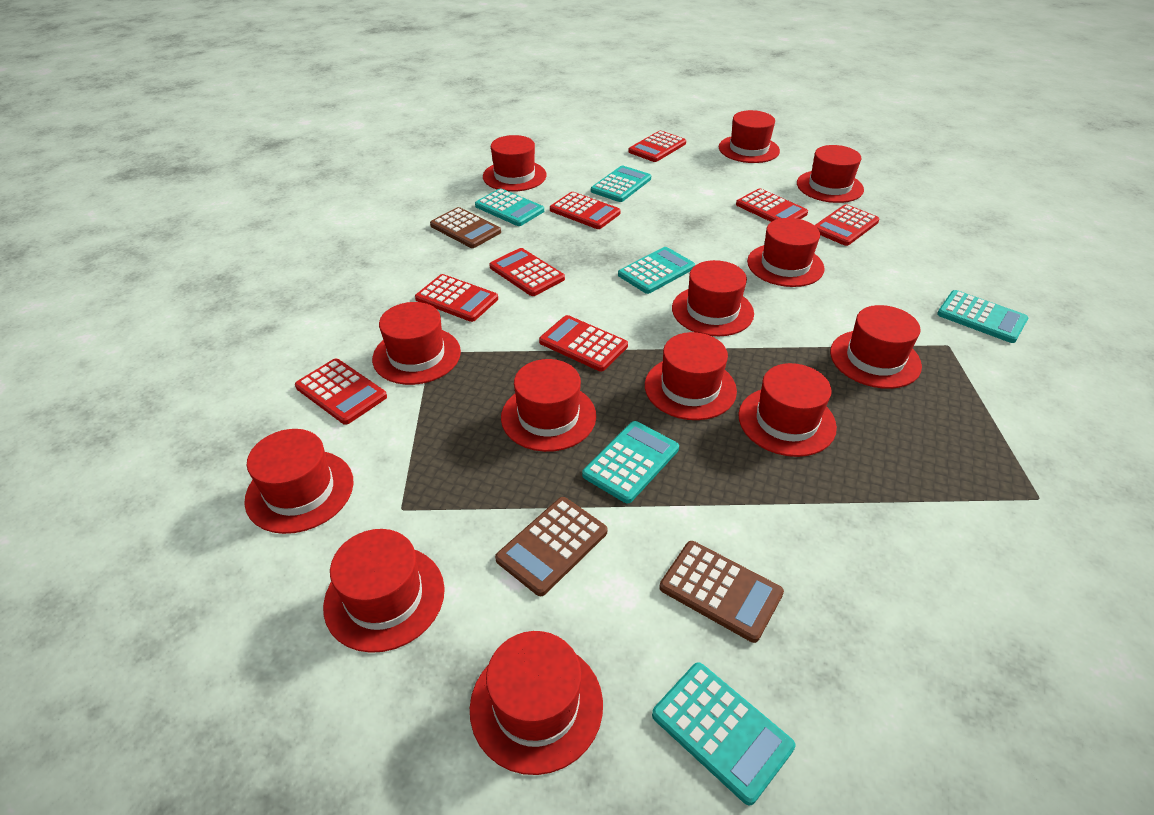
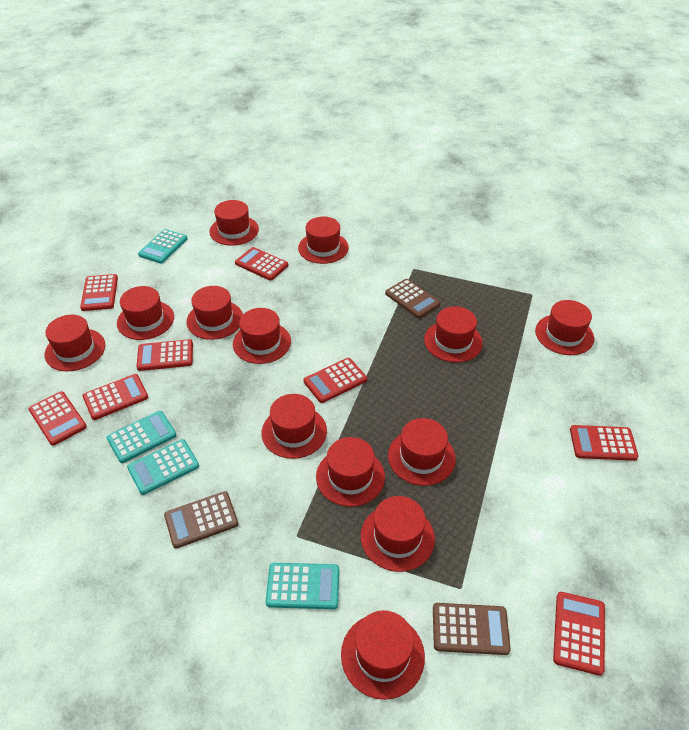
turquoise calculator: 6 -> 4

